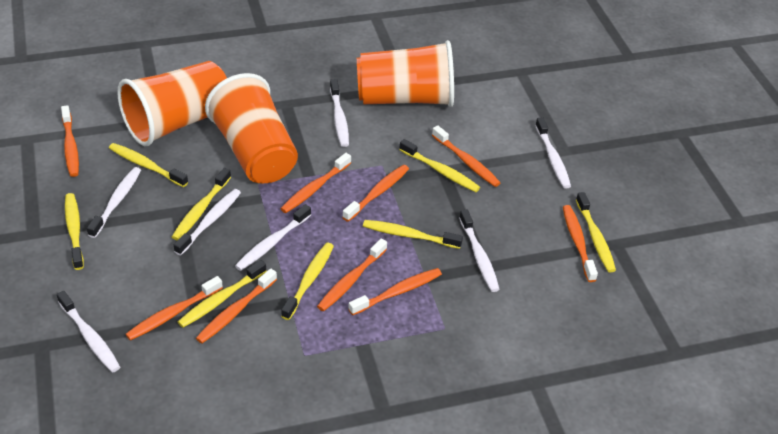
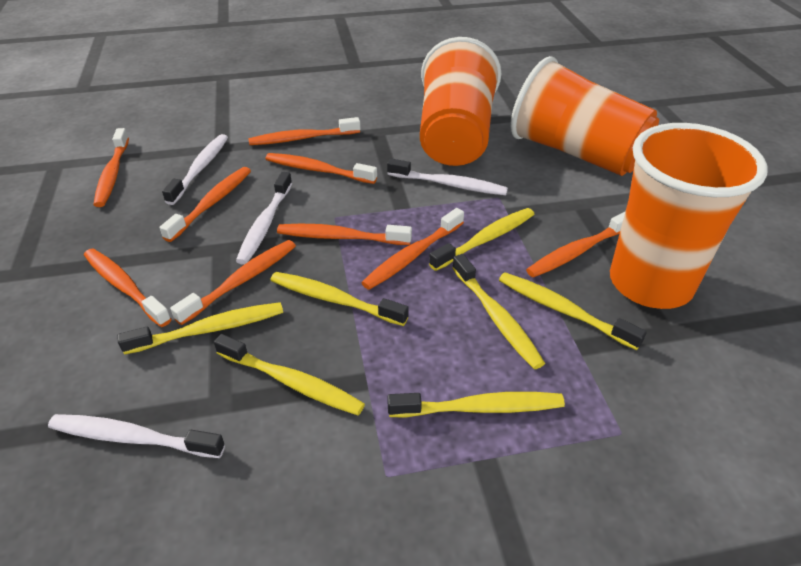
white toothbrush: 7 -> 4
yellow toothbrush: 8 -> 7

